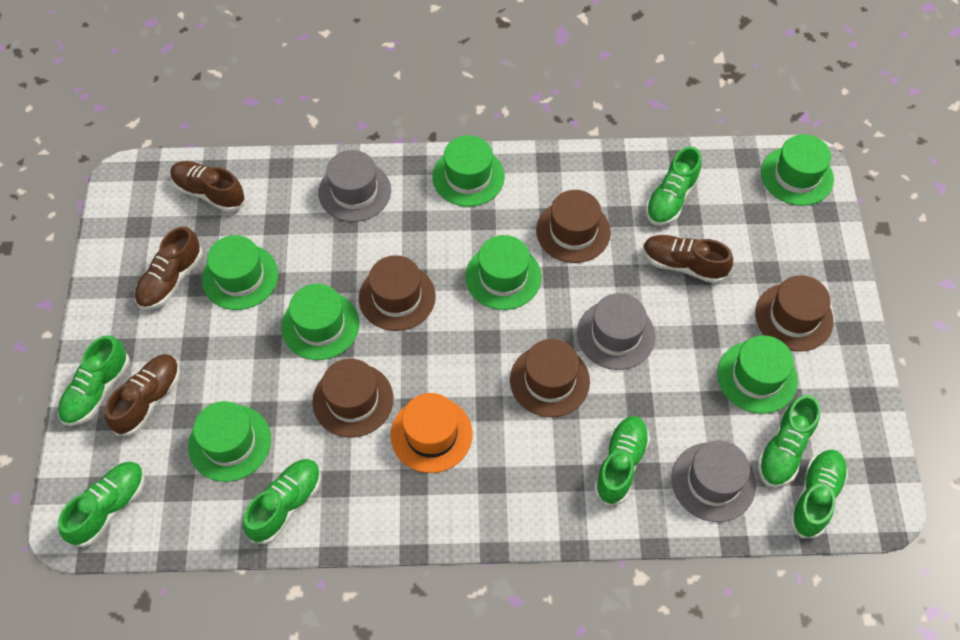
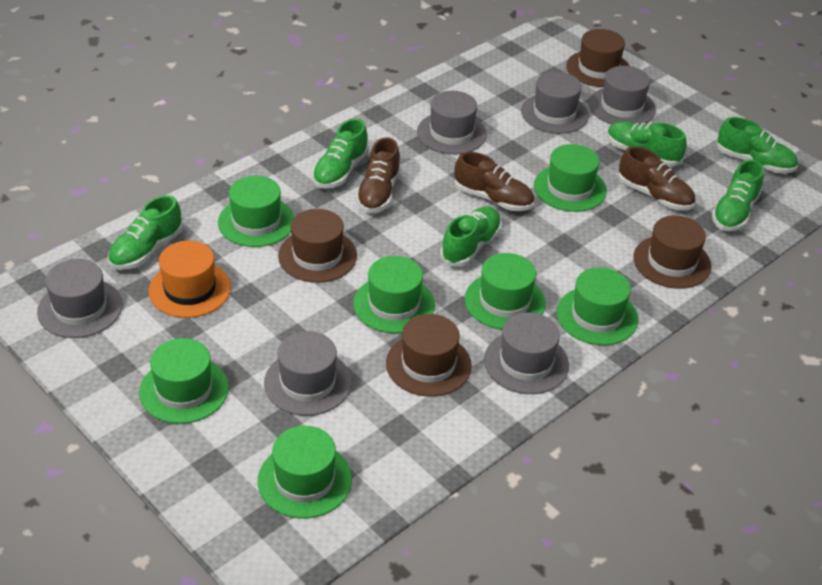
brown hat: 5 -> 4
brown shoe: 4 -> 3
green shoe: 7 -> 6
grey hat: 3 -> 6

